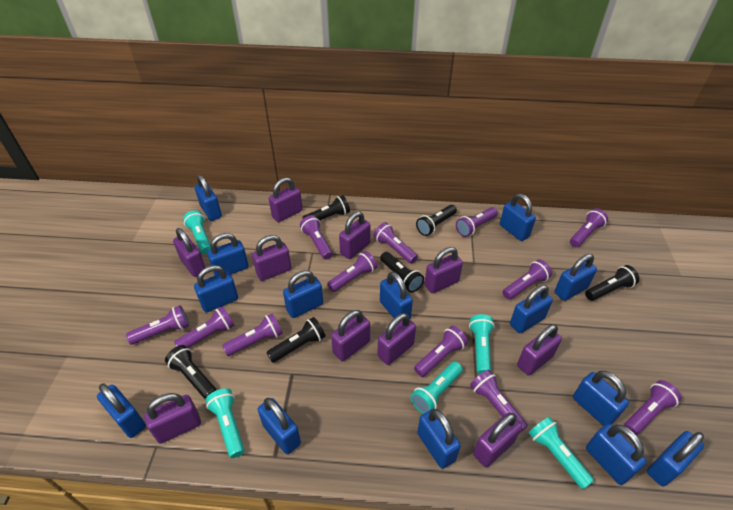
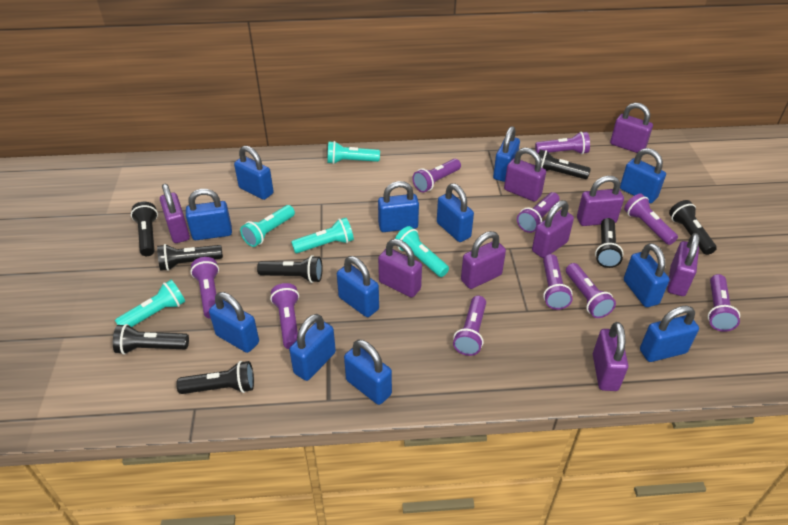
black flashlight: 6 -> 8
blue padlock: 14 -> 12
purple flashlight: 12 -> 10
purple padlock: 10 -> 9

